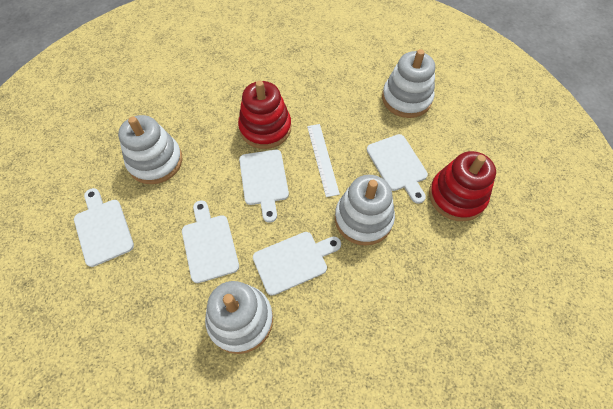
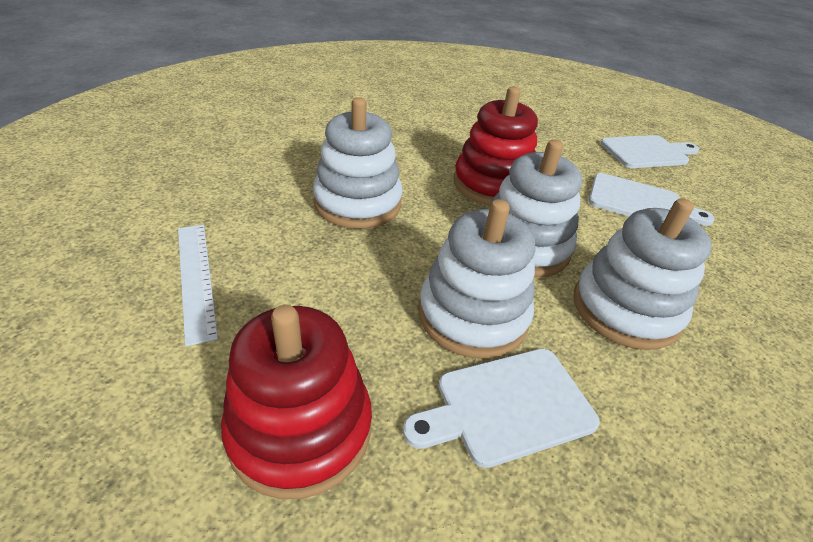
white cutting board: 5 -> 3

